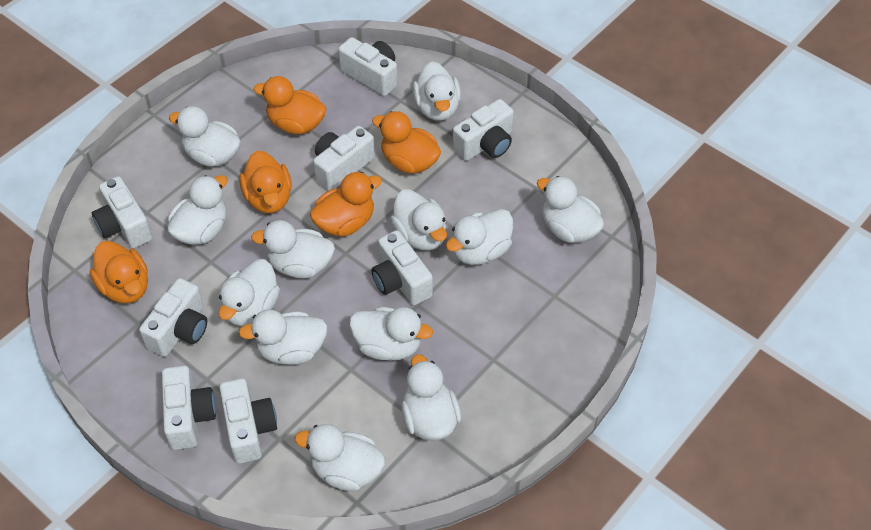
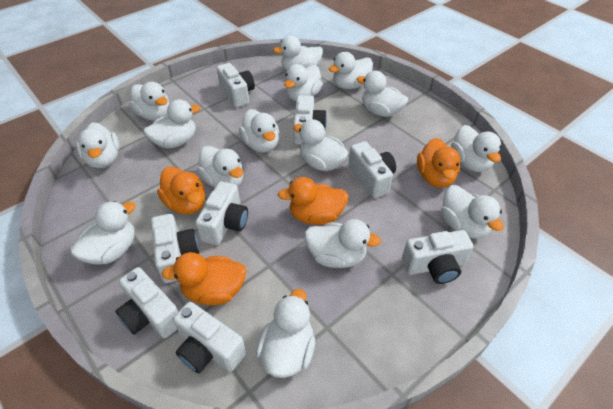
orange duck: 5 -> 4
white duck: 12 -> 15

